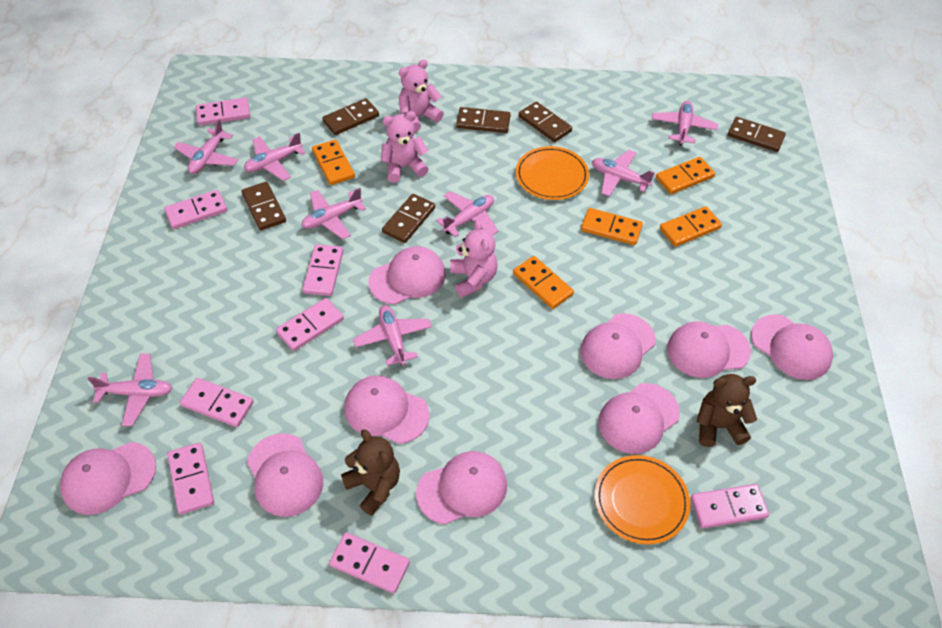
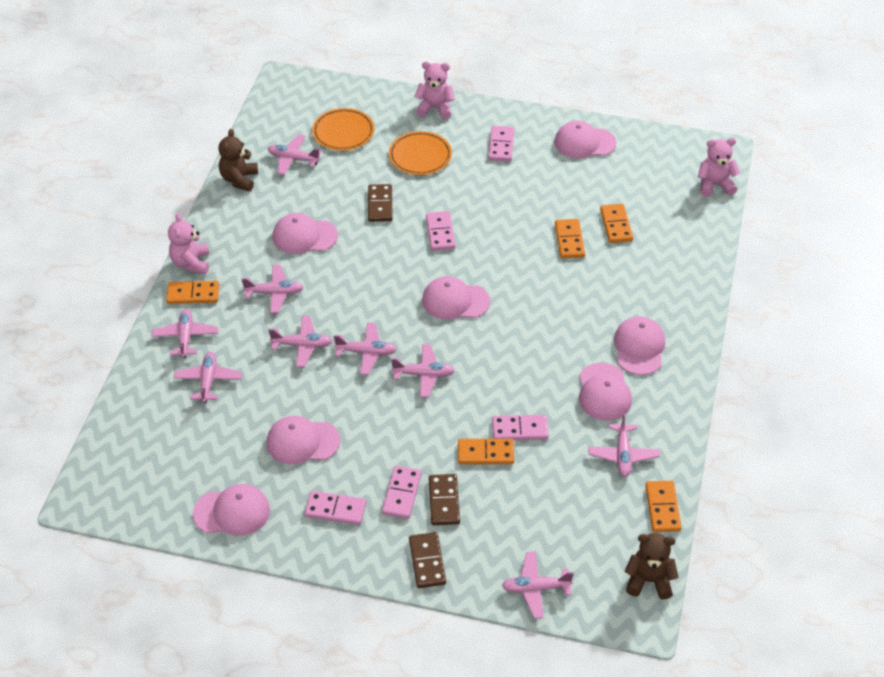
brown domino: 6 -> 3
pink cap: 9 -> 7
pink domino: 8 -> 5
pink plane: 8 -> 9

